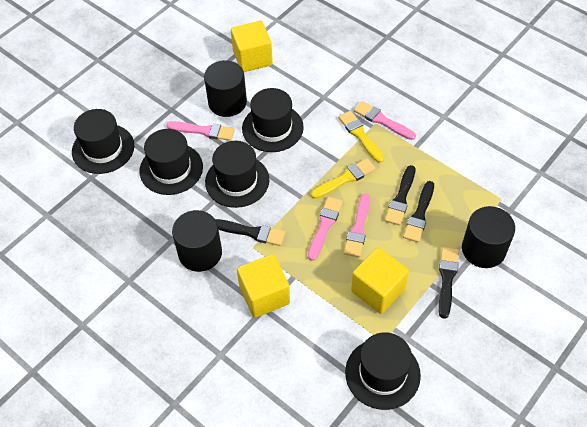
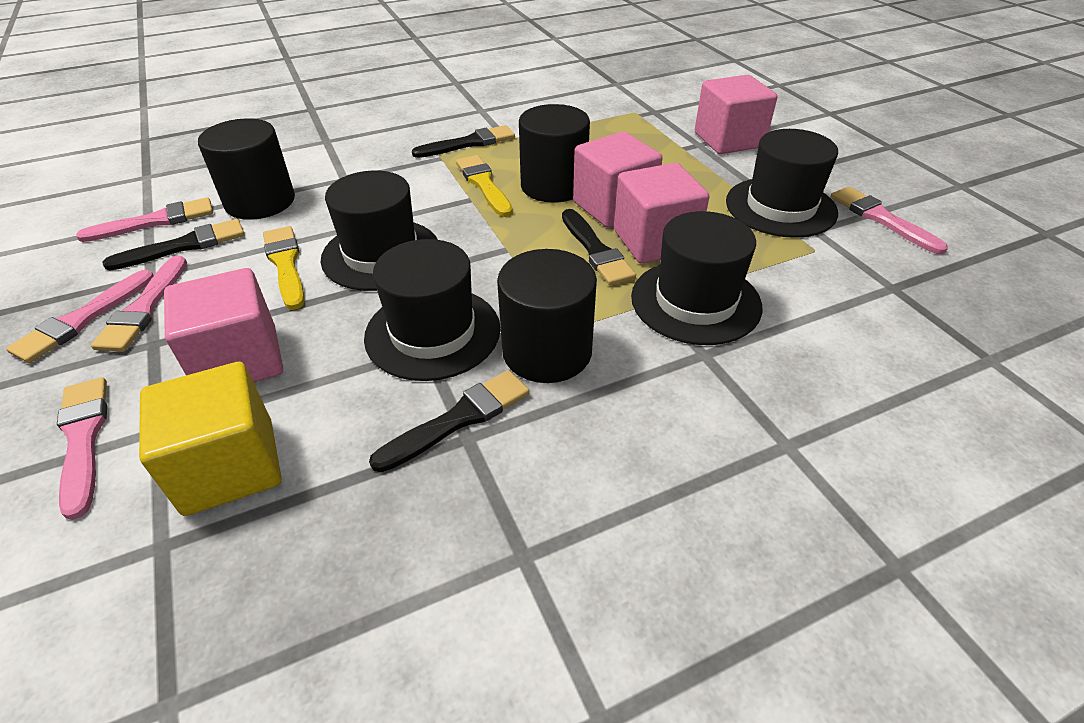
black hat: 5 -> 4
pink brush: 4 -> 5
pink cube: 0 -> 4
yellow cube: 3 -> 1

